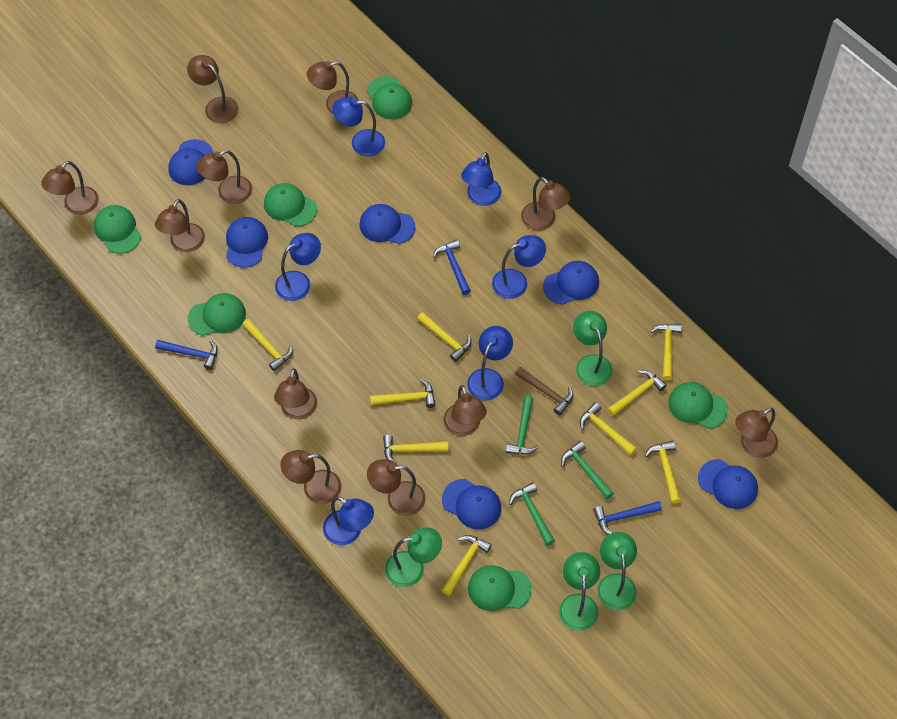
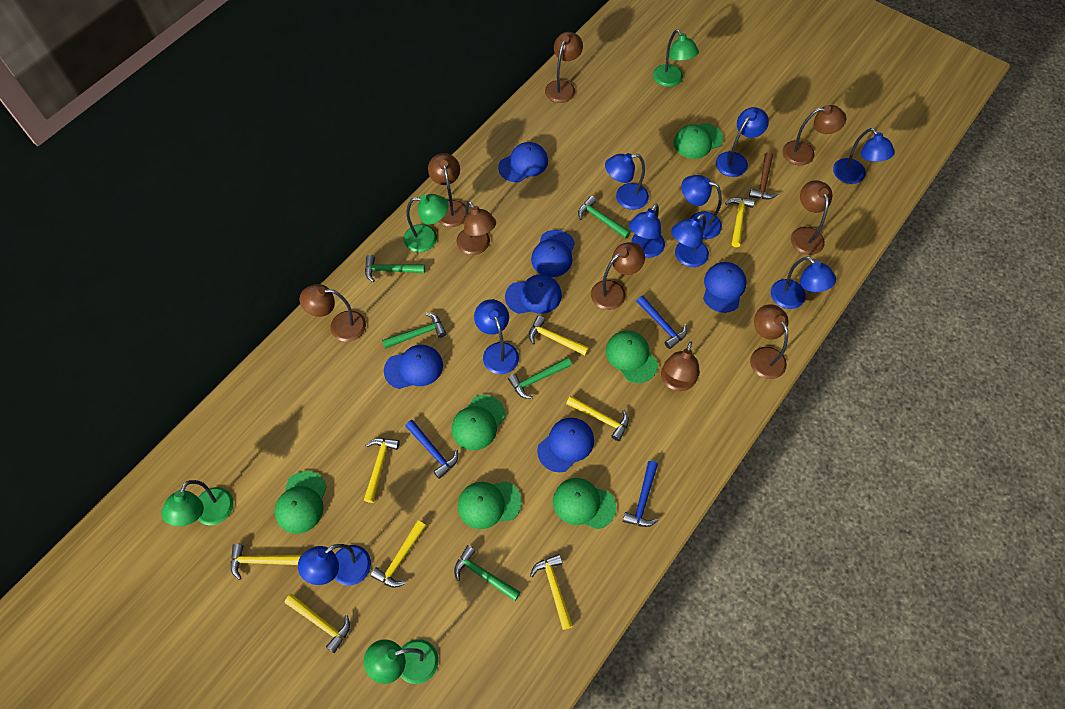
blue lamp: 6 -> 9
brown lamp: 11 -> 9
green hammer: 3 -> 5
yellow hammer: 9 -> 8

